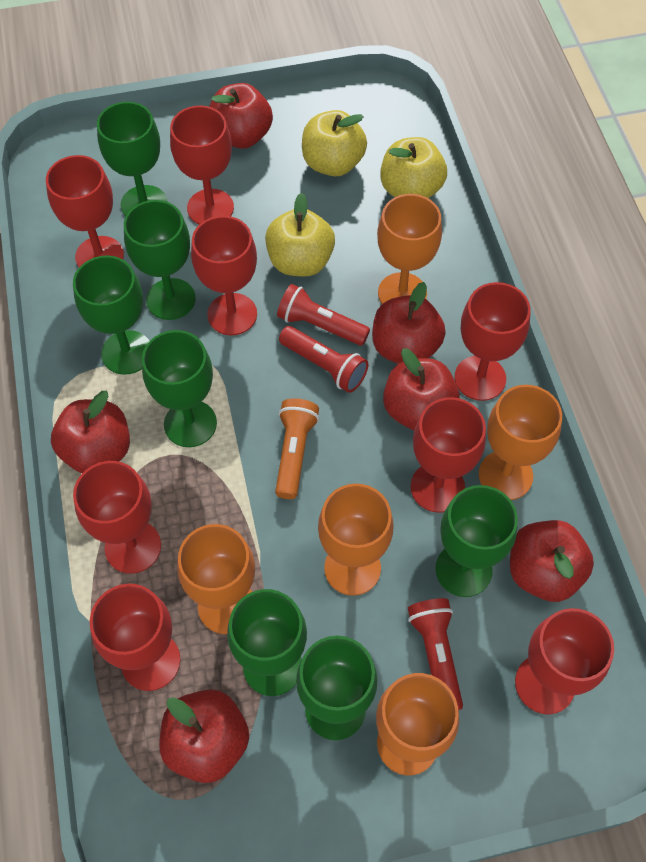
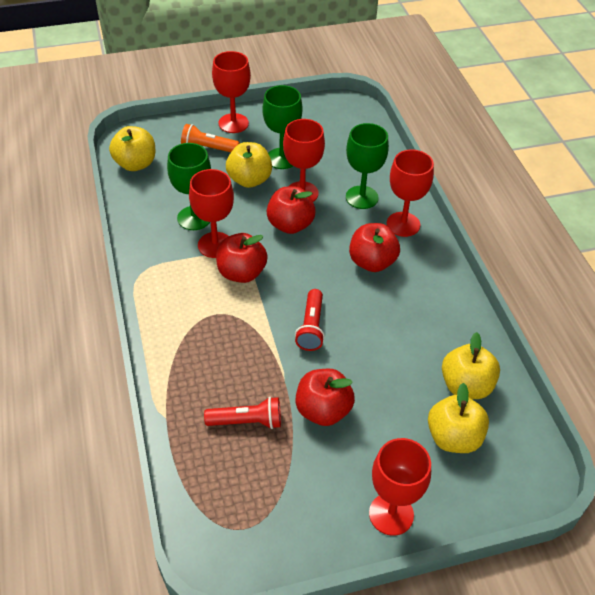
green goblet: 7 -> 3
orange goblet: 5 -> 0
red apple: 6 -> 4
red flashlight: 3 -> 2
red goblet: 8 -> 5
yellow apple: 3 -> 4

